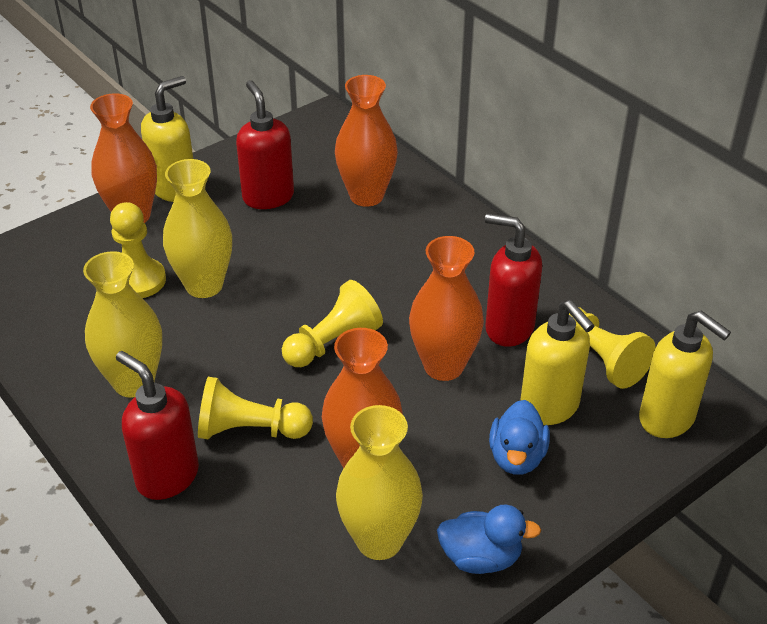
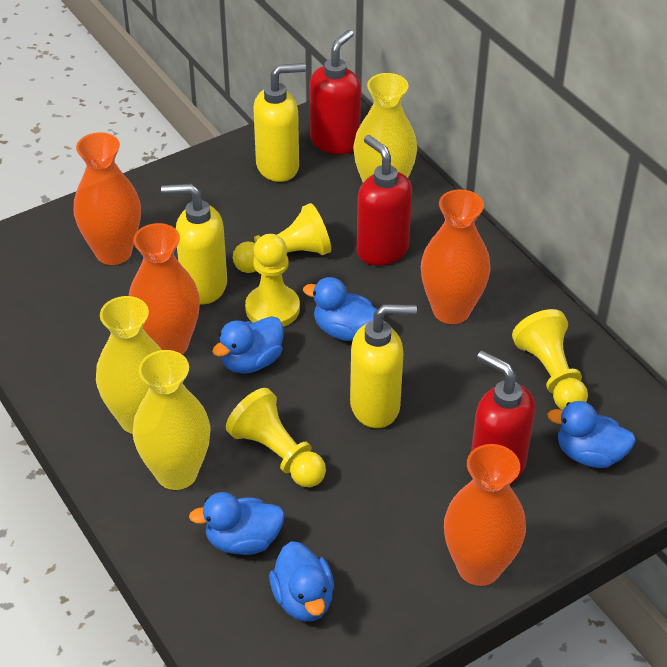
blue duck: 2 -> 5

